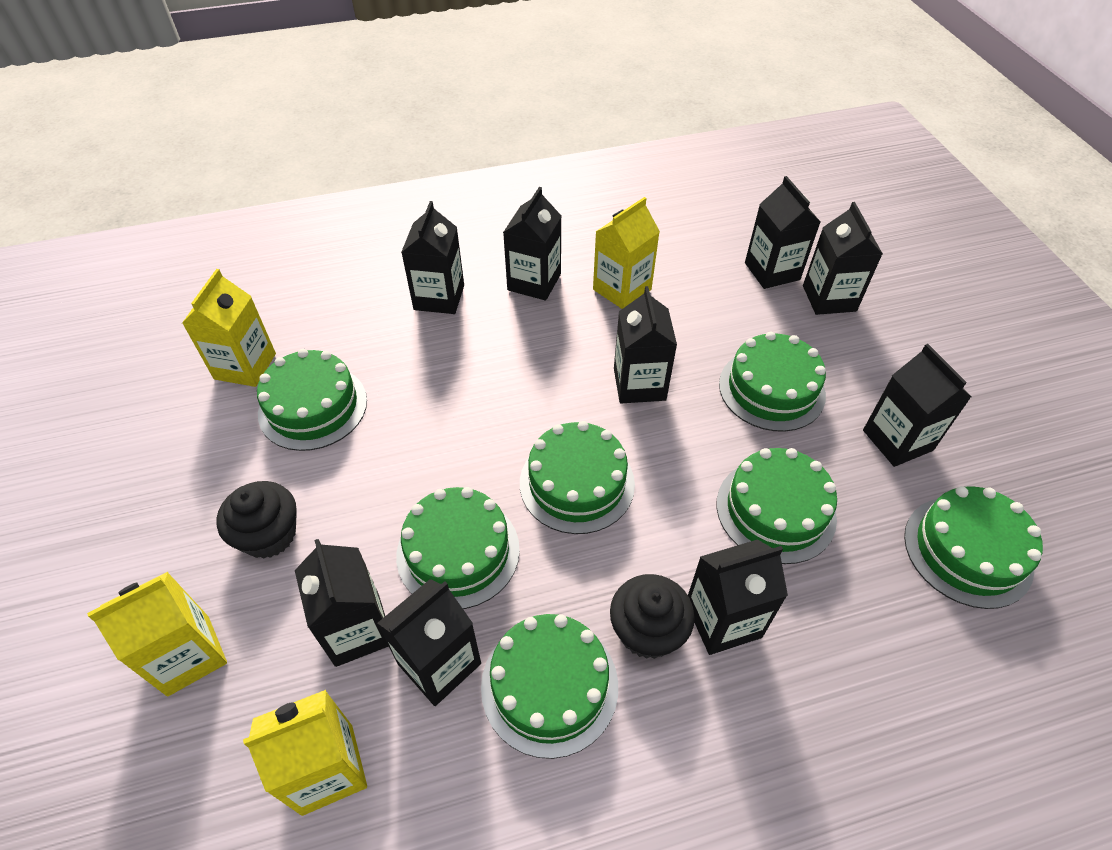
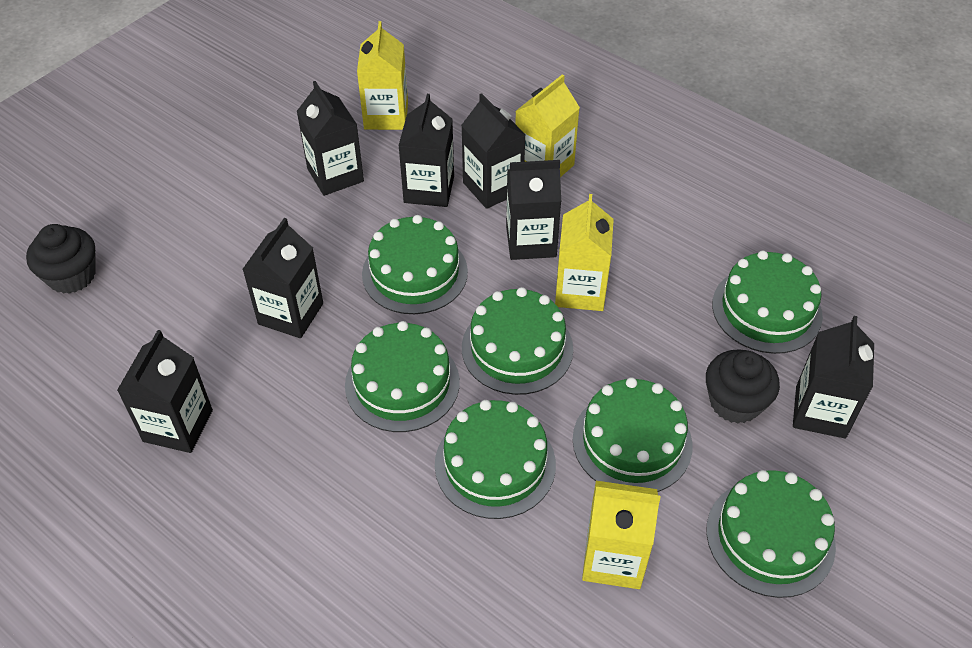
black carton: 9 -> 7

